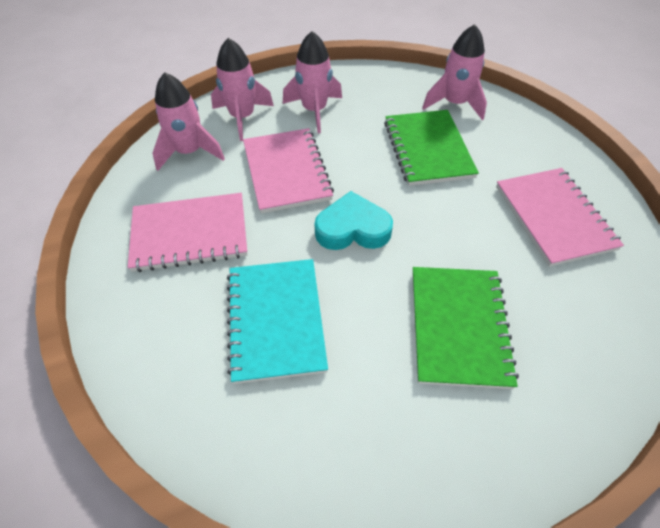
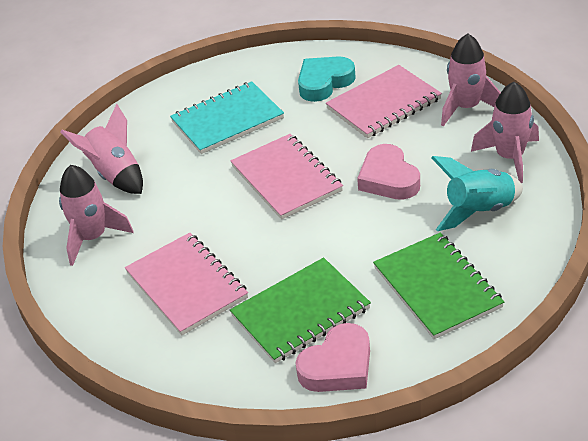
pink heart: 0 -> 2
turquoise rocket: 0 -> 1

